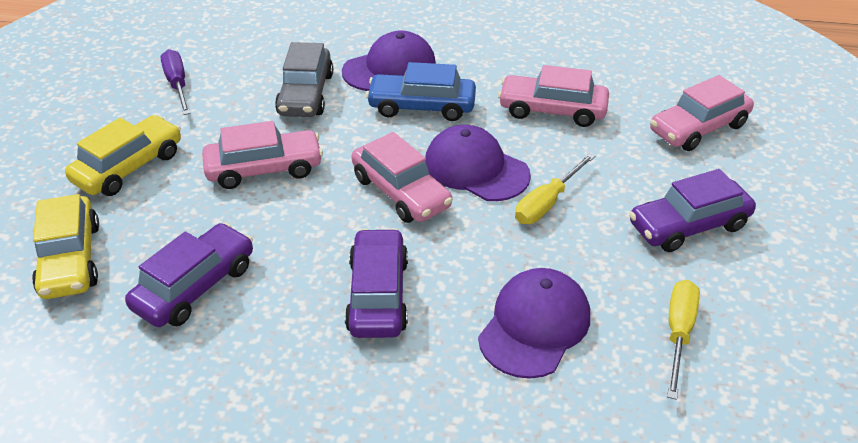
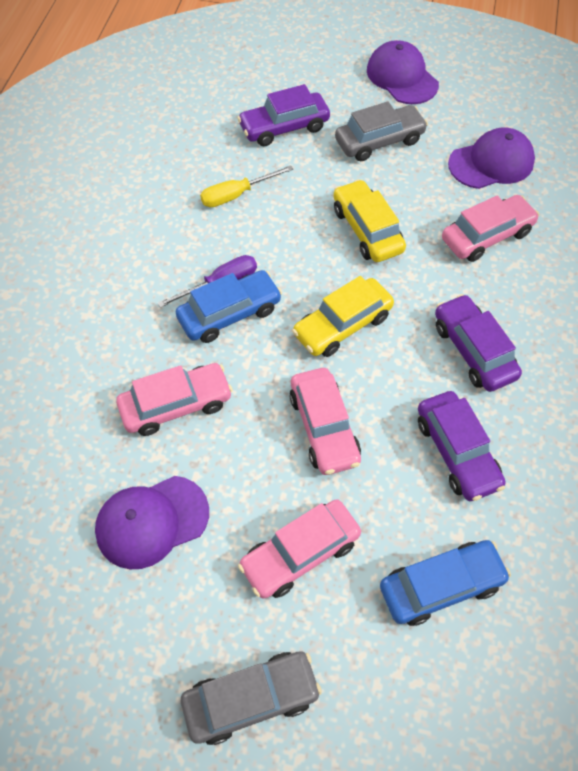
blue car: 1 -> 2
grey car: 1 -> 2
yellow screwdriver: 2 -> 1

